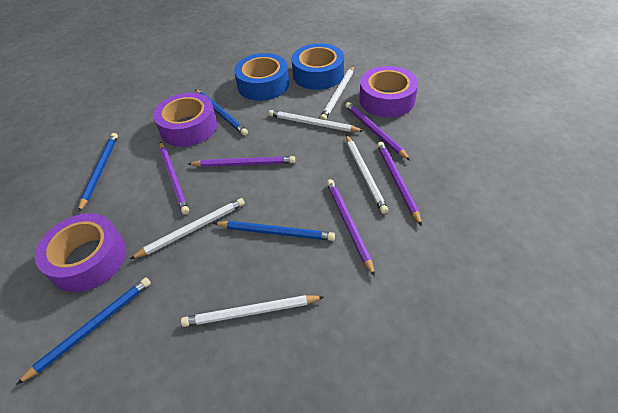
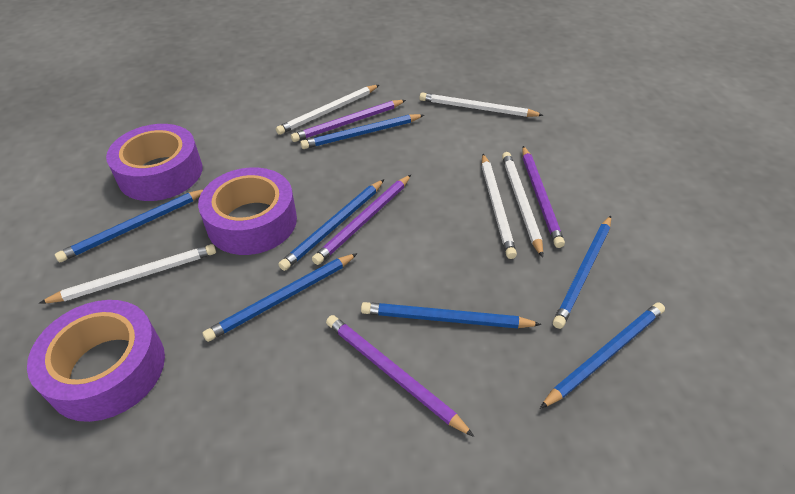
blue pencil: 4 -> 7
blue tape: 2 -> 0
purple pencil: 5 -> 4

